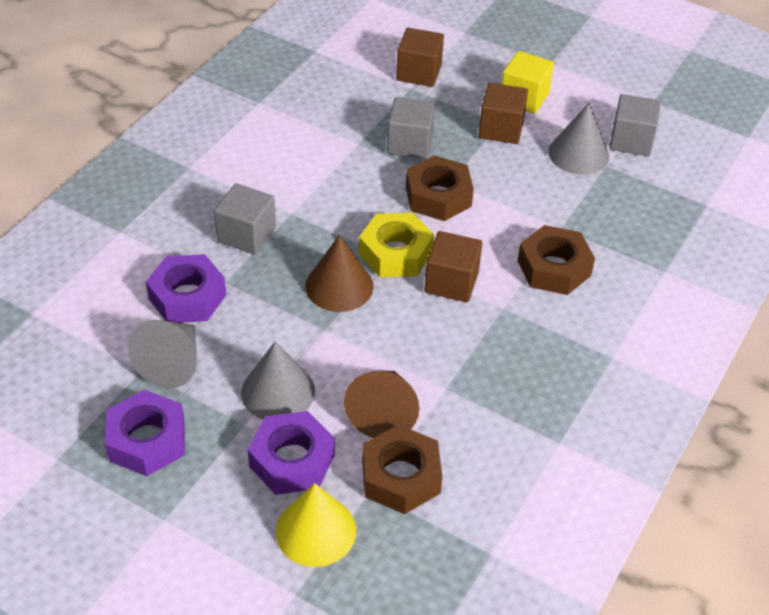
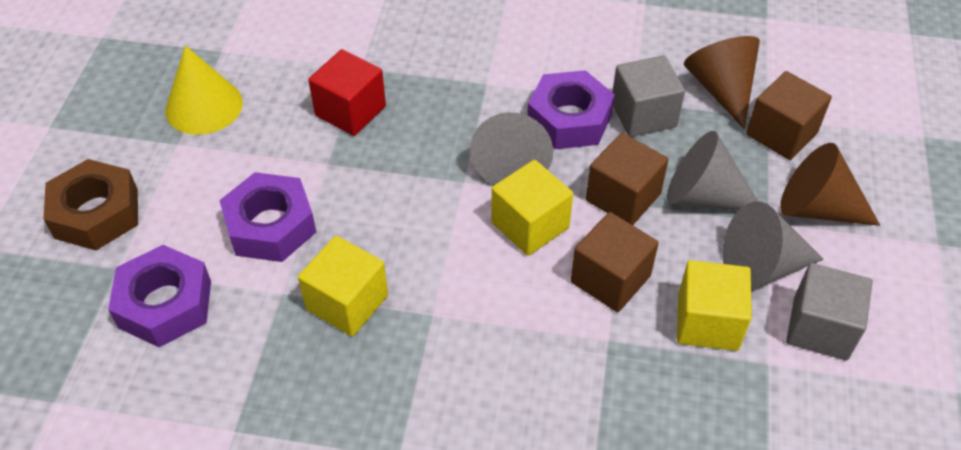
brown nut: 3 -> 1
grey cube: 3 -> 2
red cube: 0 -> 1
yellow cube: 1 -> 3
yellow nut: 1 -> 0

